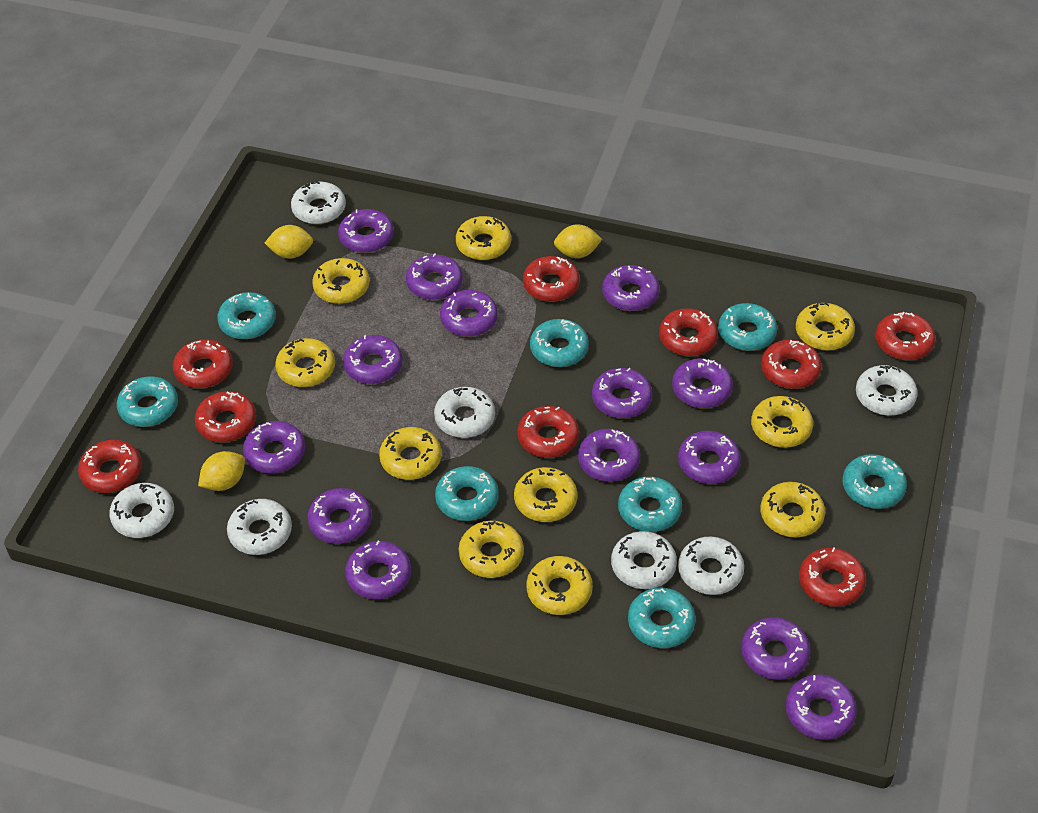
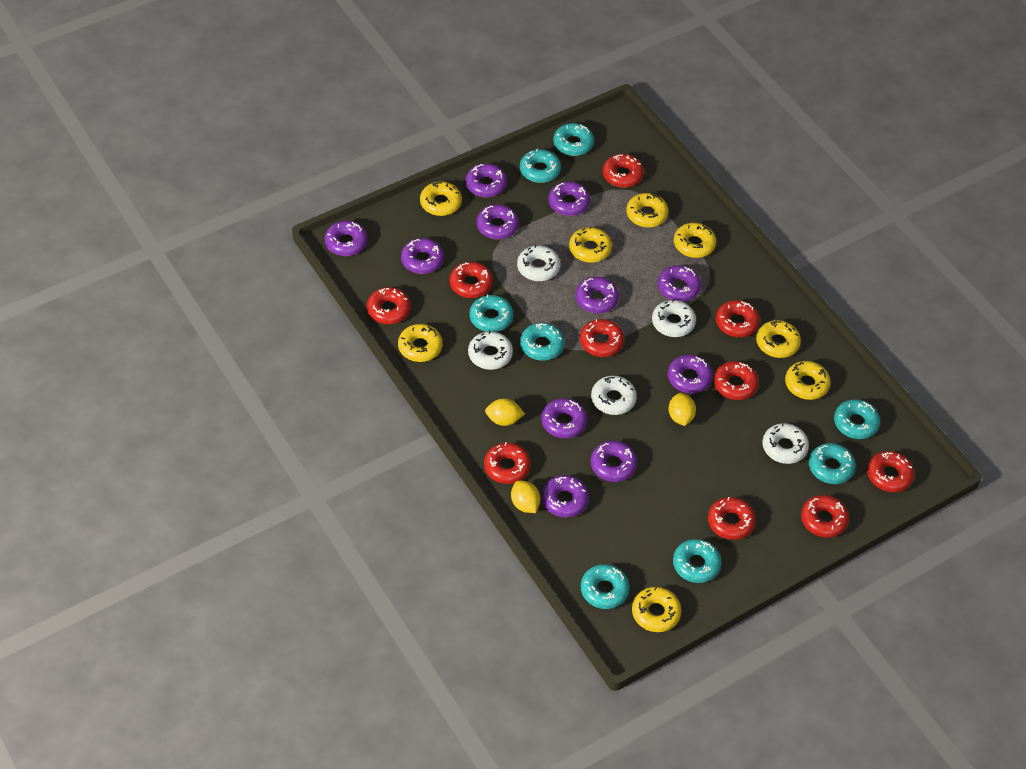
purple donut: 14 -> 11
red donut: 9 -> 10
white donut: 7 -> 5
yellow donut: 10 -> 8

